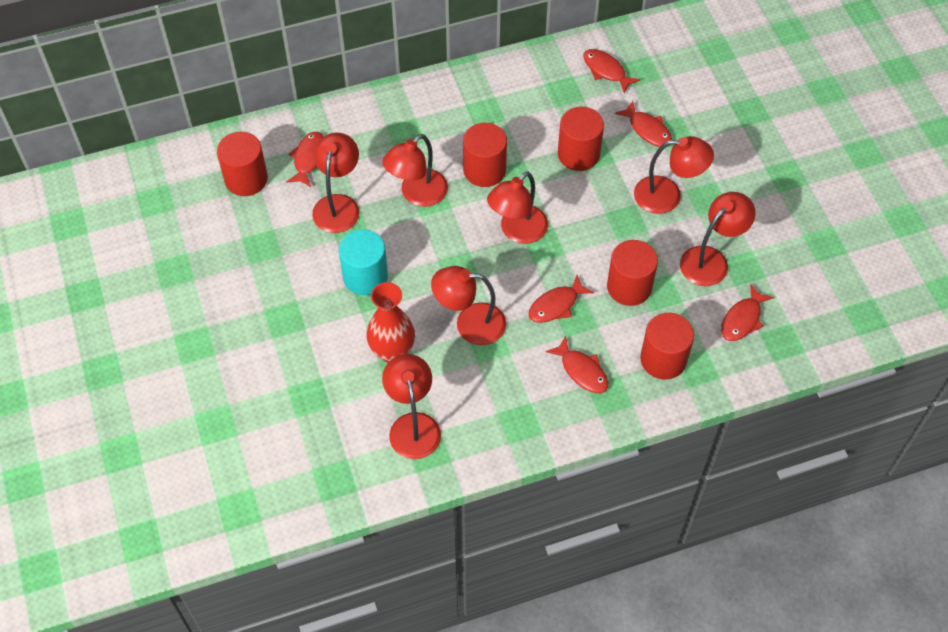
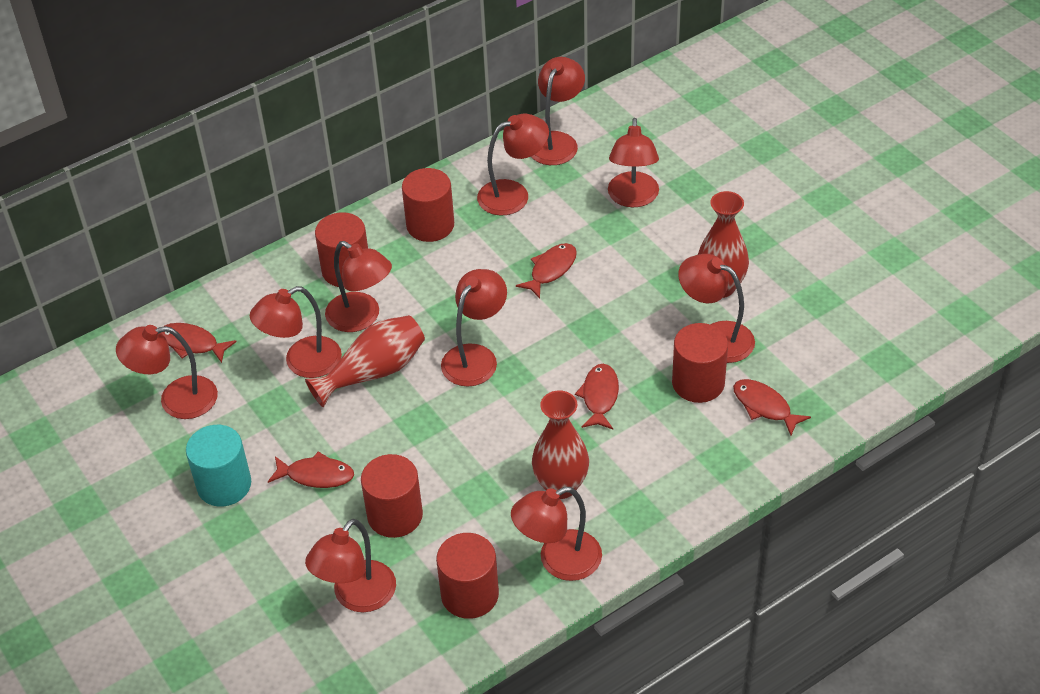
red fish: 6 -> 5
red lamp: 7 -> 10
red vase: 1 -> 3

